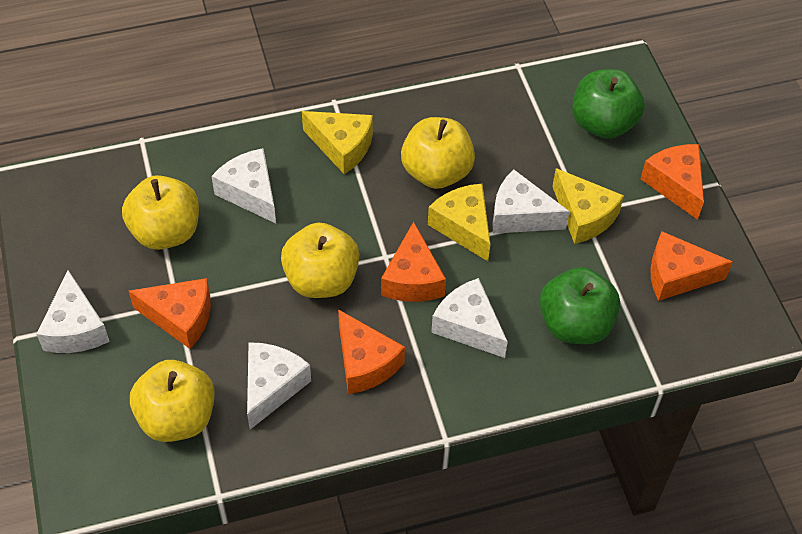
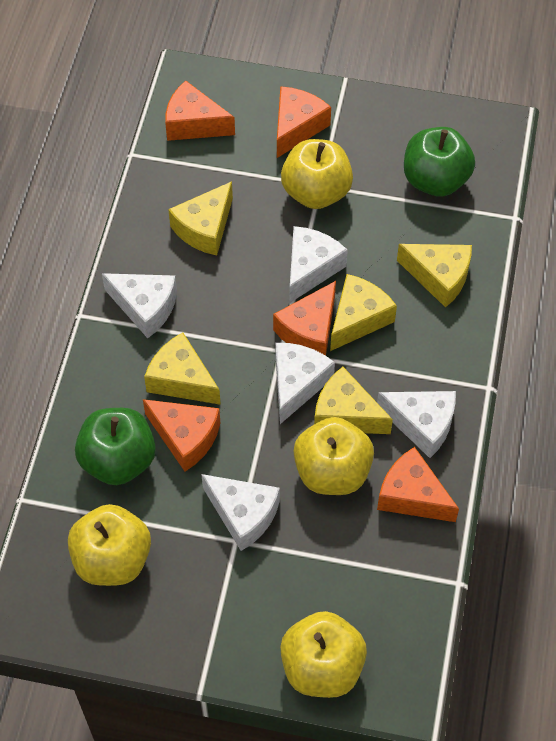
yellow cheese: 3 -> 5

